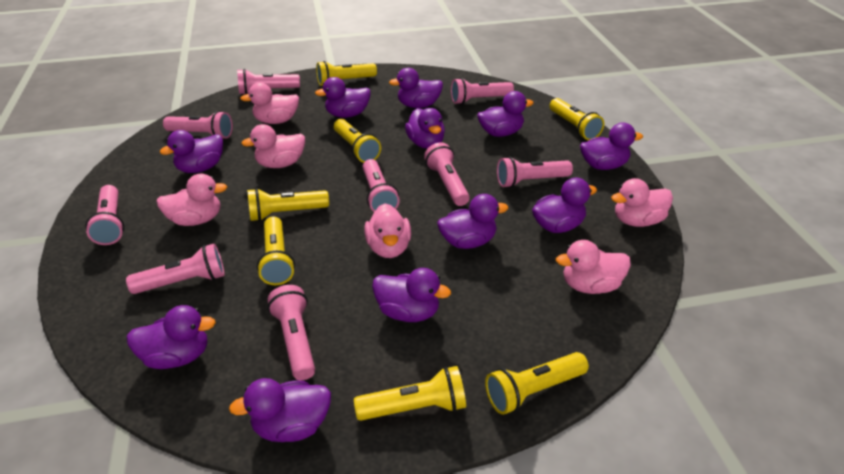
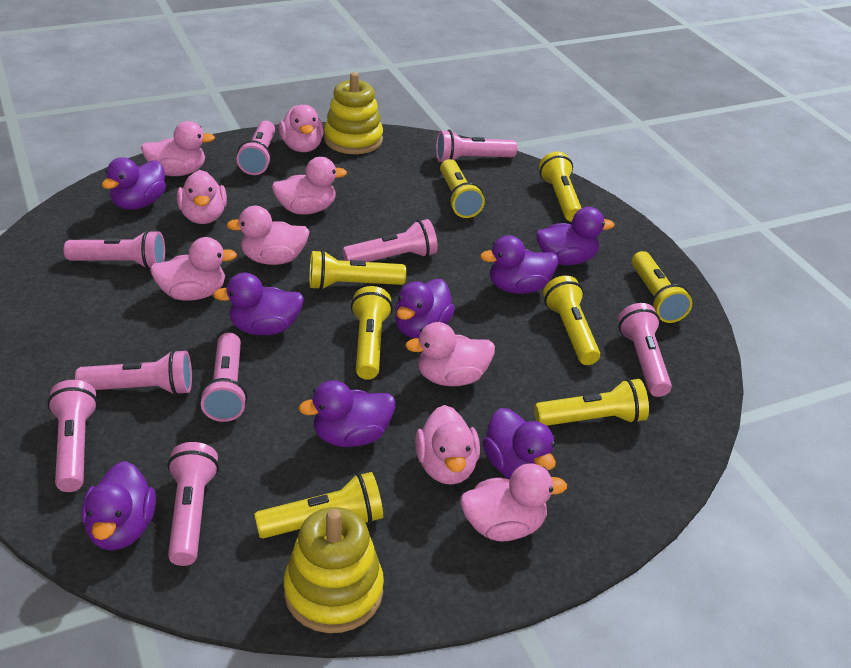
pink duck: 6 -> 9
purple duck: 11 -> 8
yellow flashlight: 7 -> 8
yellow stacking toy: 0 -> 2

